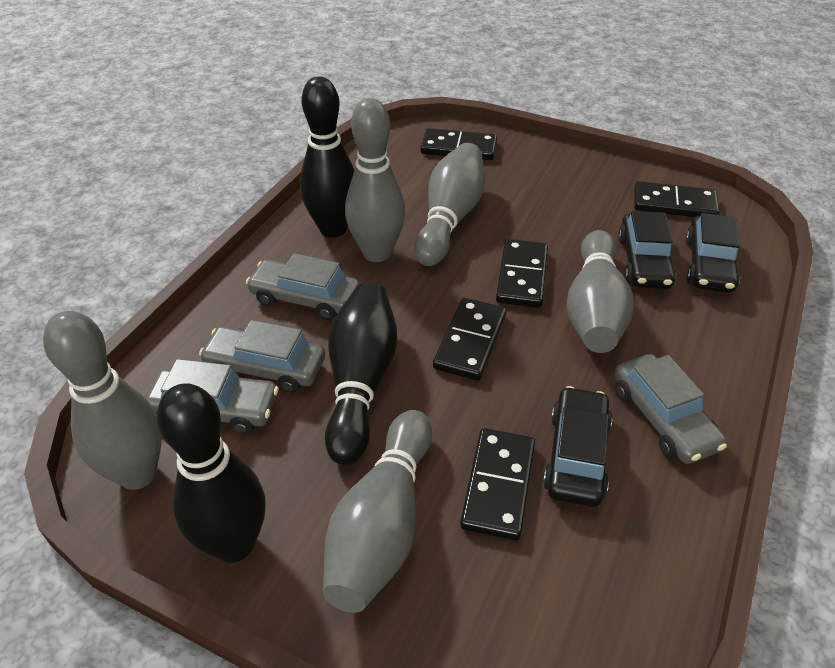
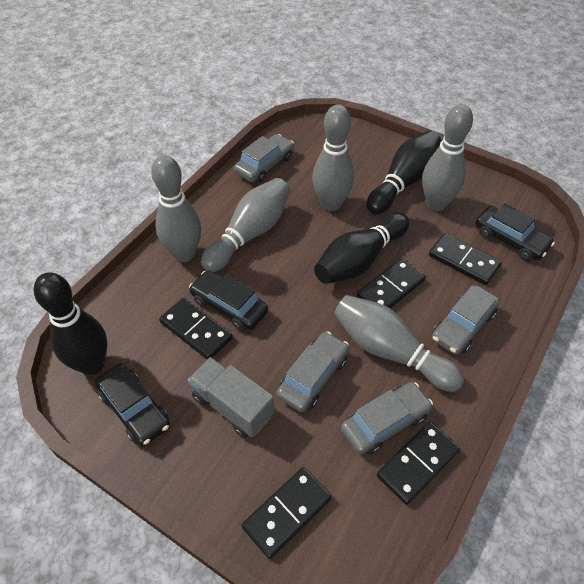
grey truck: 0 -> 1

